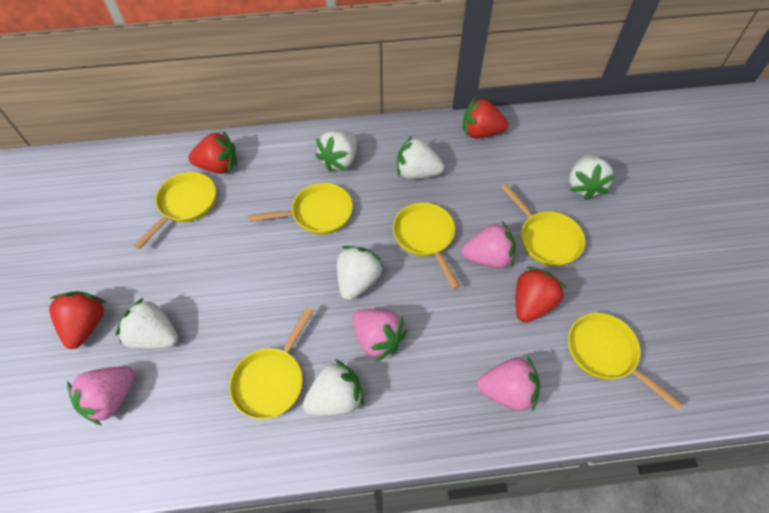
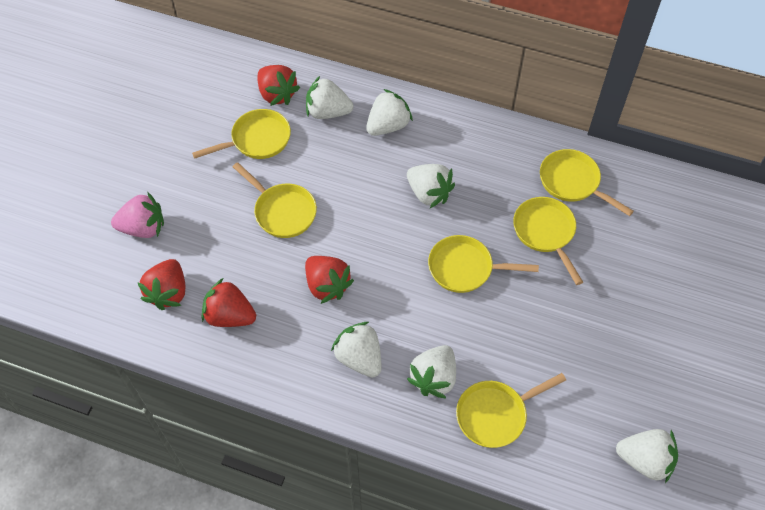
pink strawberry: 4 -> 1

